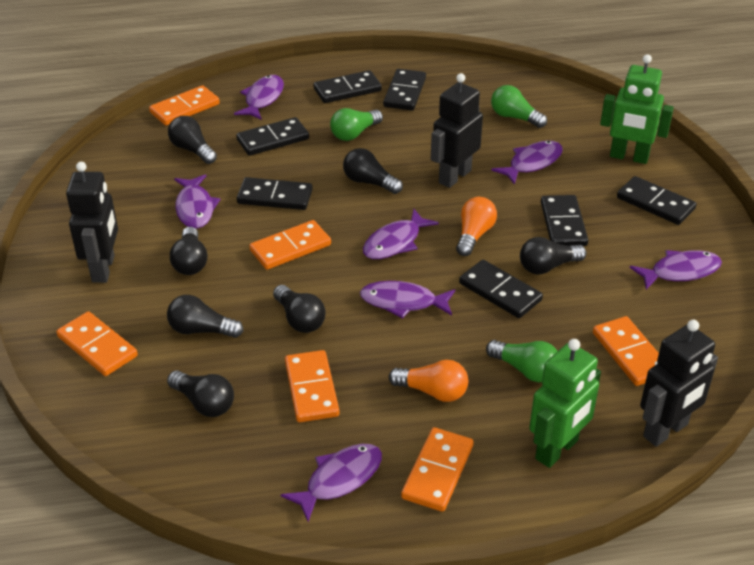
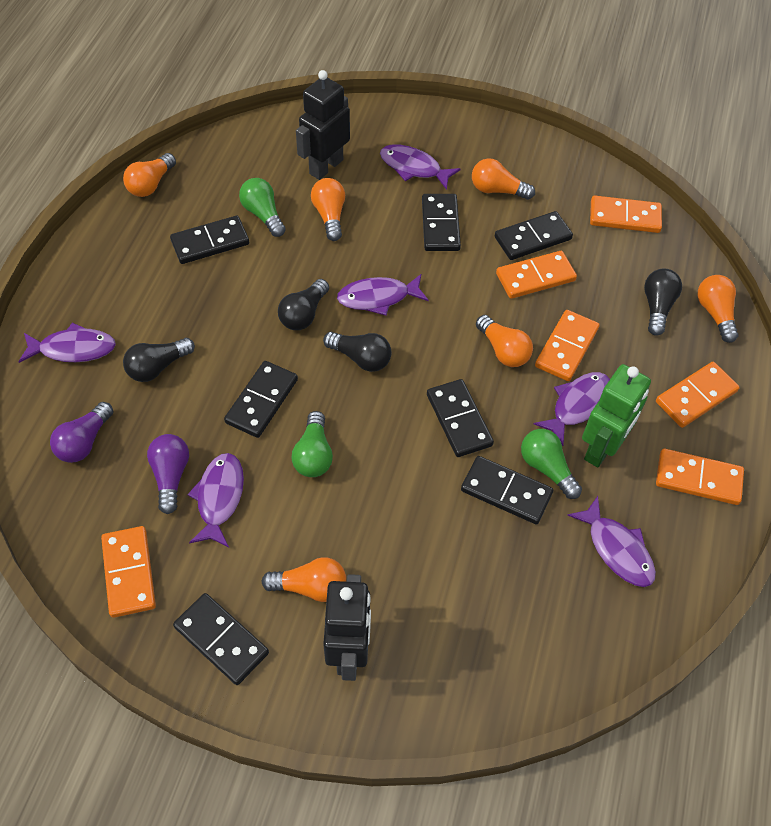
black light bulb: 7 -> 4
black robot: 3 -> 2
green robot: 2 -> 1
orange light bulb: 2 -> 6
purple fish: 7 -> 6
purple light bulb: 0 -> 2

